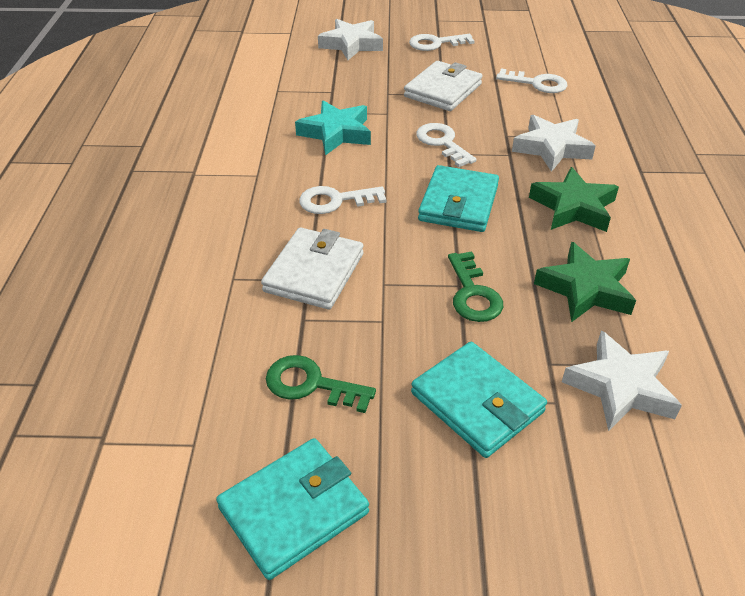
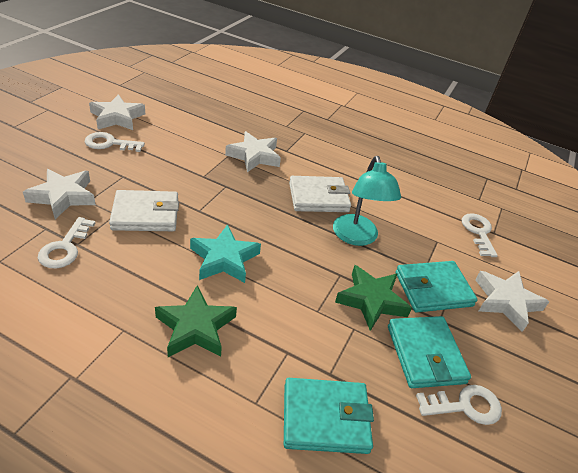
green key: 2 -> 0
turquoise lamp: 0 -> 1
white star: 3 -> 4

